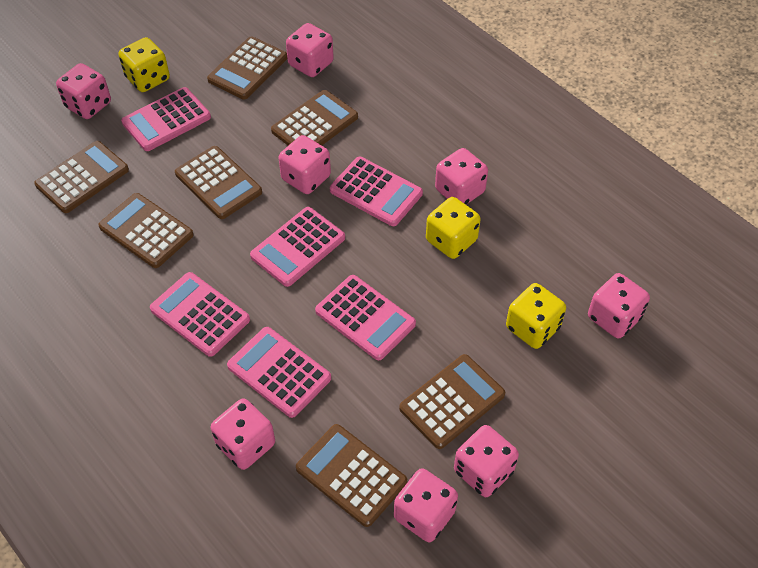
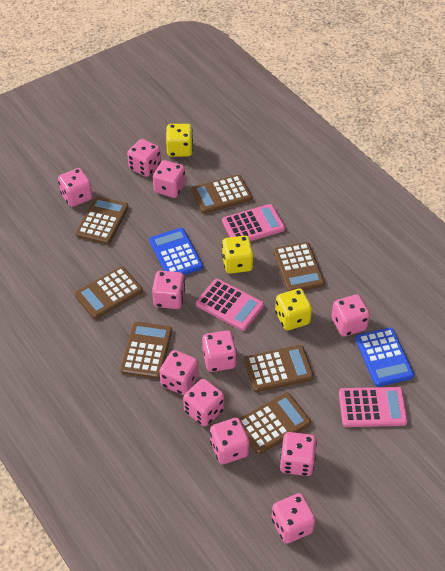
blue calculator: 0 -> 2
pink calculator: 6 -> 3
pink dice: 8 -> 11

